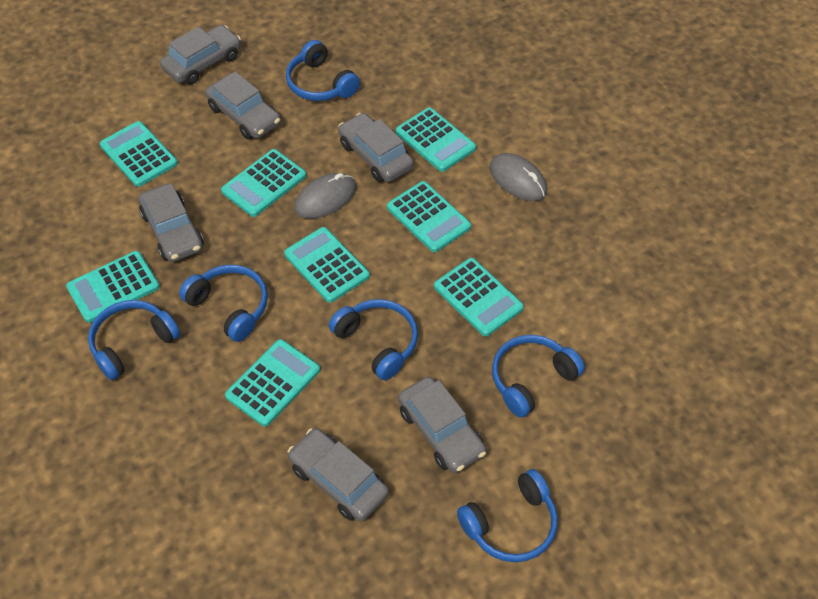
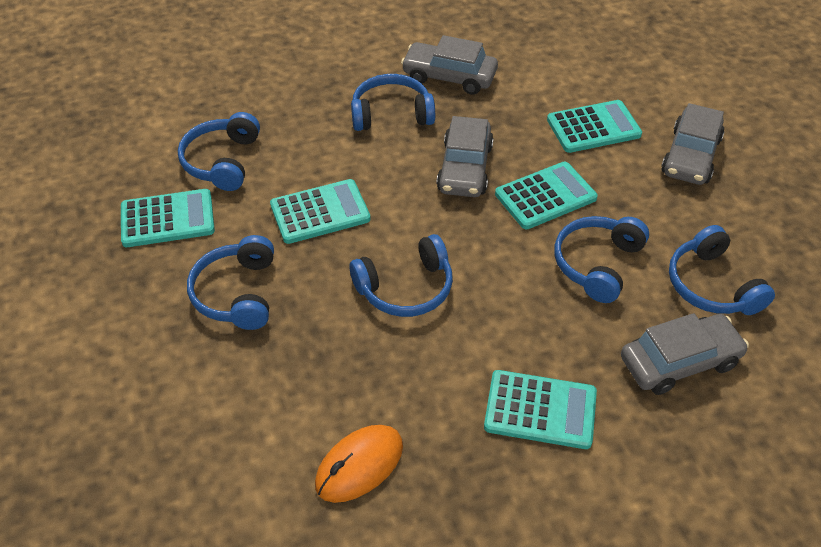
grey car: 6 -> 4
grey mouse: 2 -> 0
orange mouse: 0 -> 1
turquoise calculator: 8 -> 5

